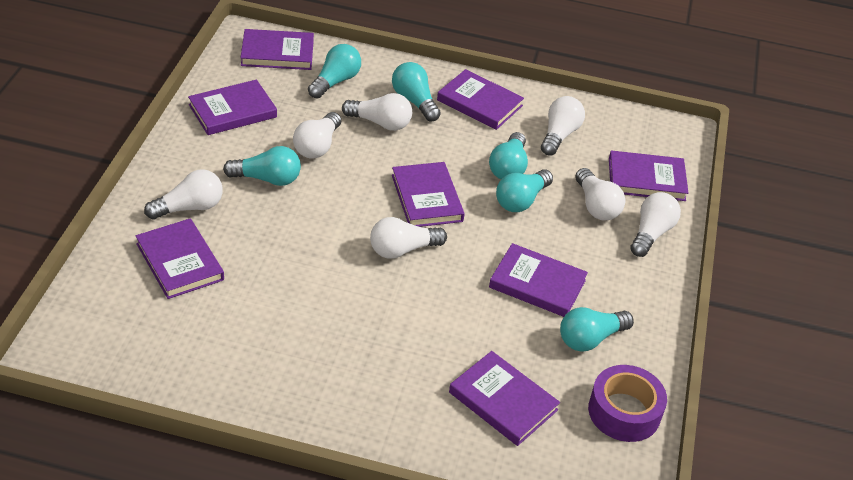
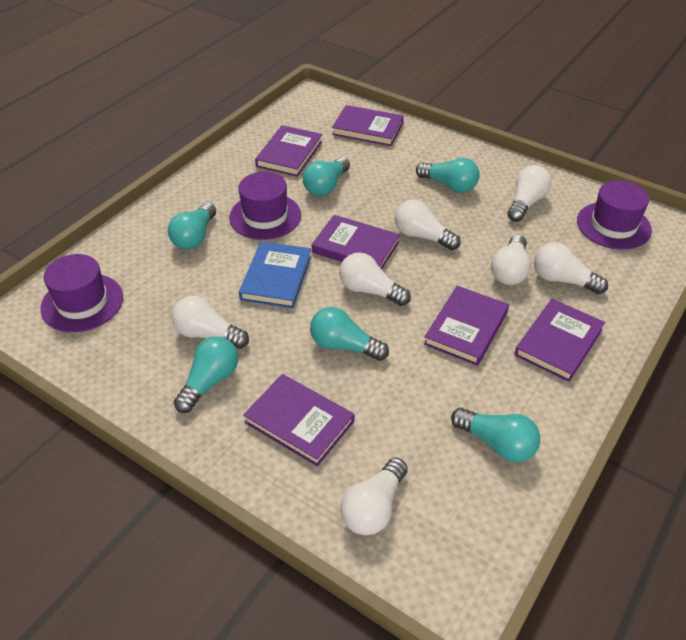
blue book: 0 -> 1
purple book: 8 -> 6
purple hat: 0 -> 3
purple tape: 1 -> 0

